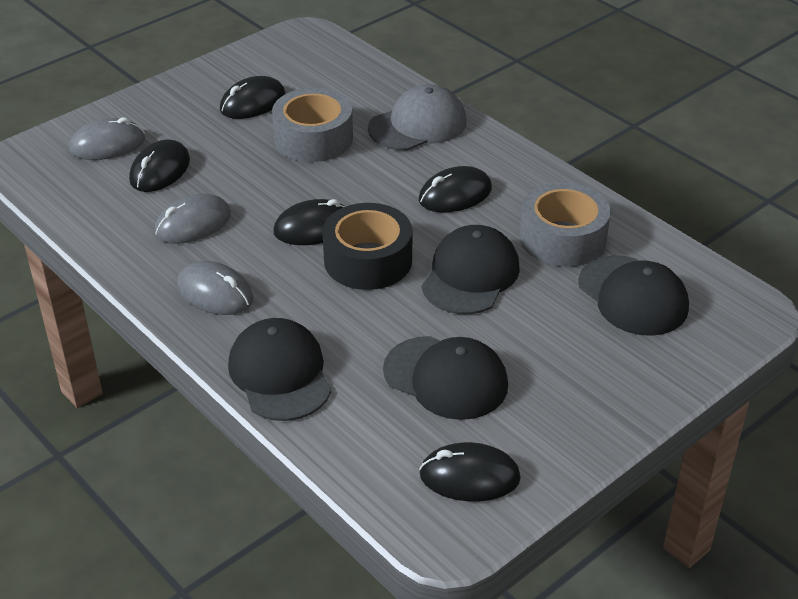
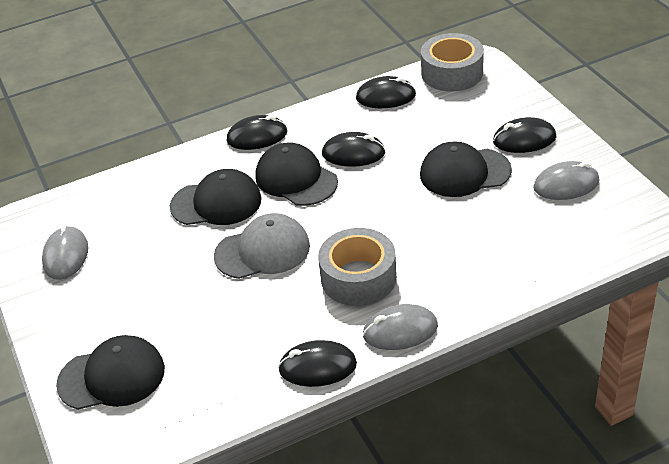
black tape: 1 -> 0

